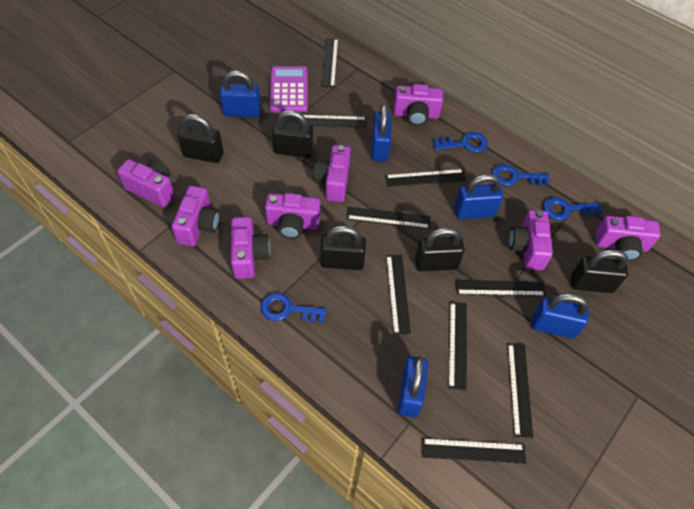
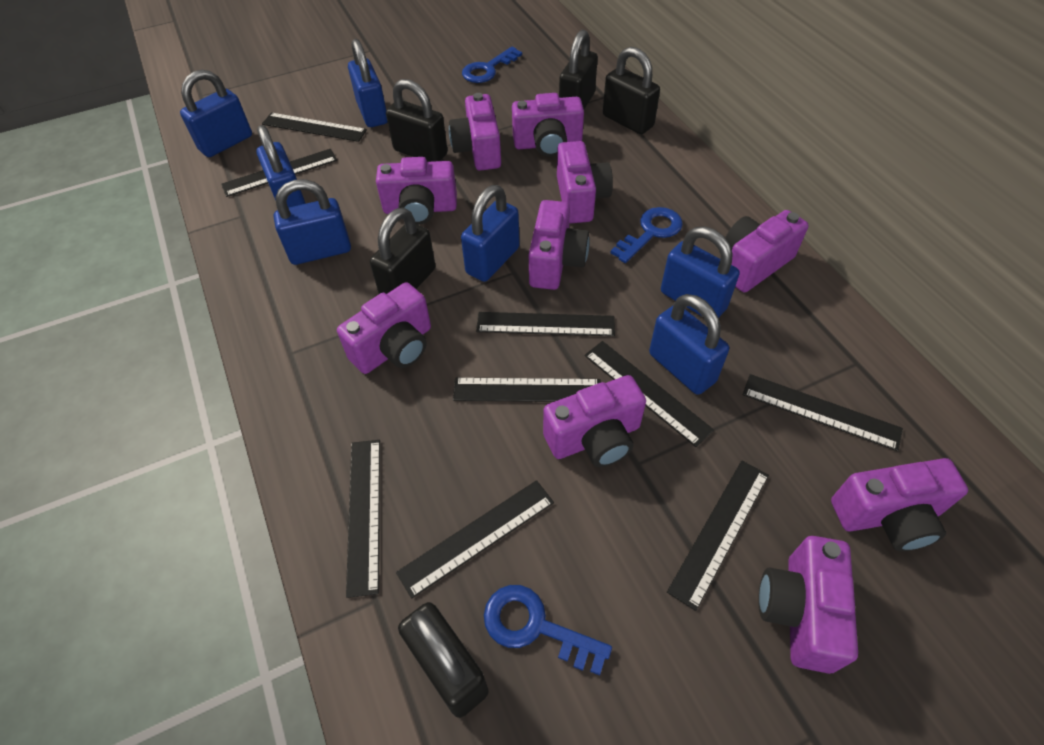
blue key: 4 -> 3
blue padlock: 5 -> 7
purple calculator: 1 -> 0
purple camera: 8 -> 10

